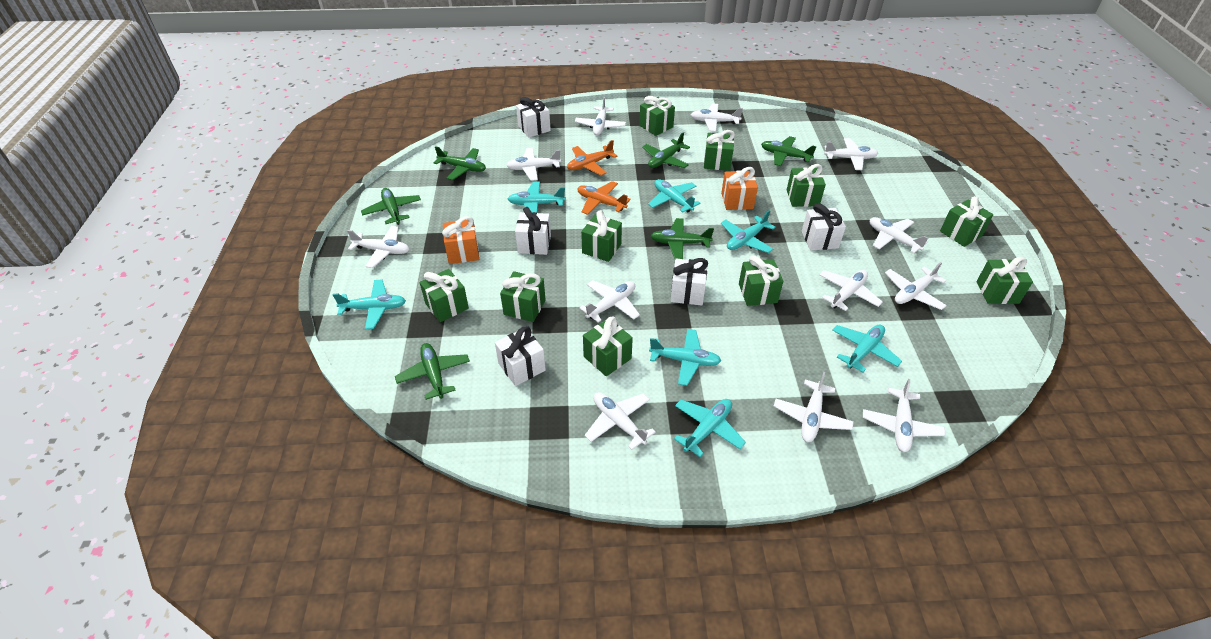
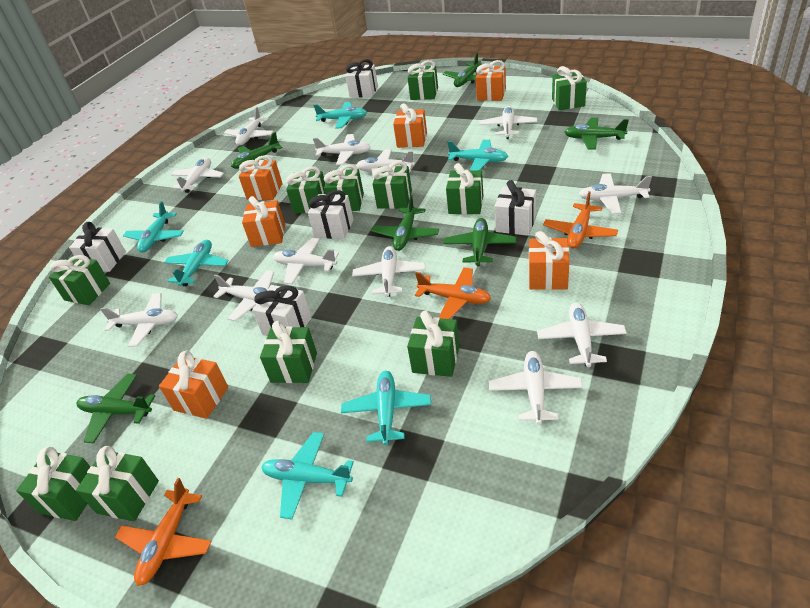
green gift: 10 -> 11
orange gift: 2 -> 6
orange plane: 2 -> 3
turquoise plane: 7 -> 6

